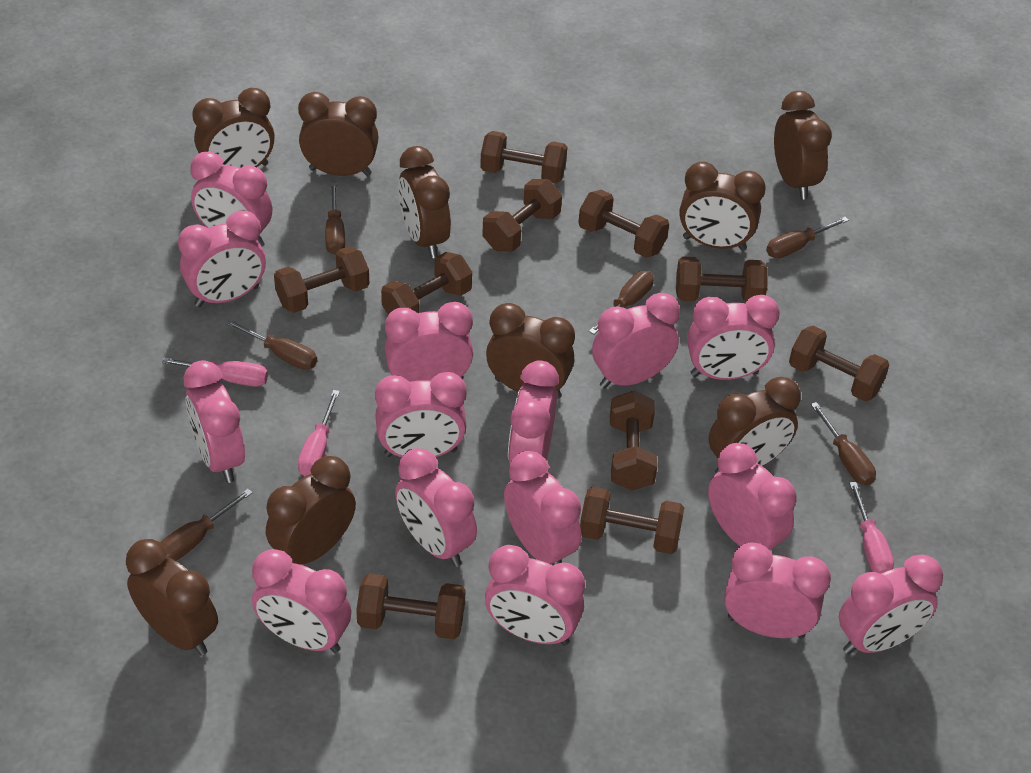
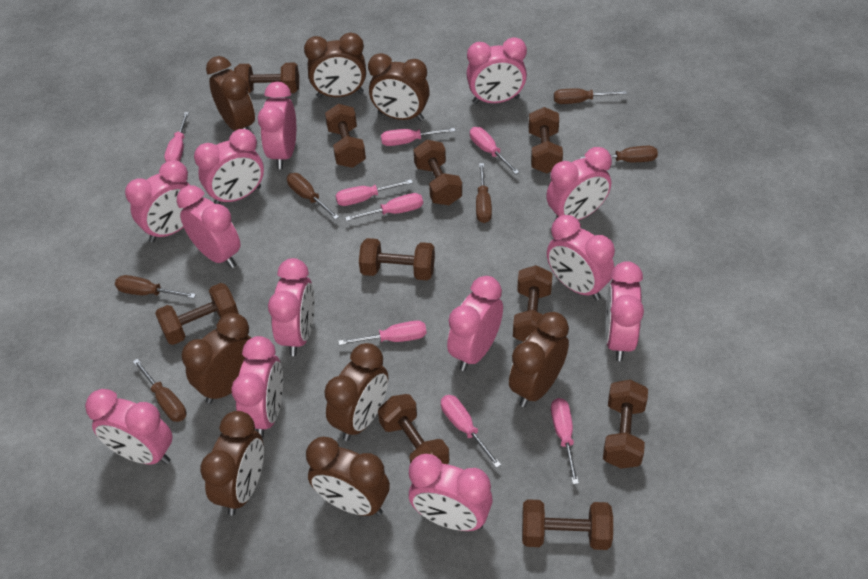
brown clock: 9 -> 8
pink clock: 15 -> 13
pink screwdriver: 3 -> 8

